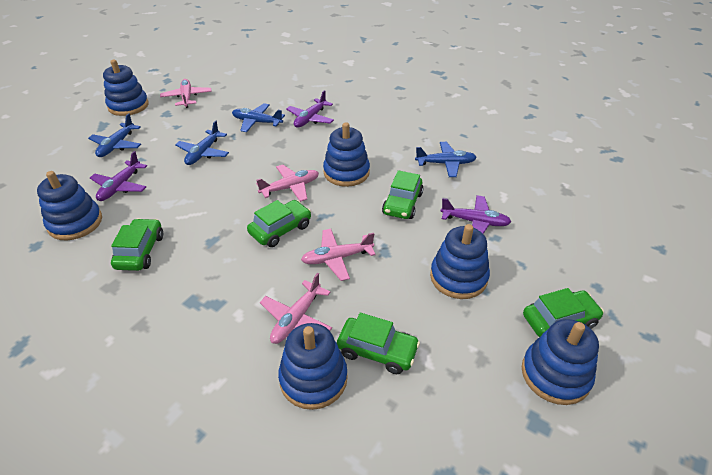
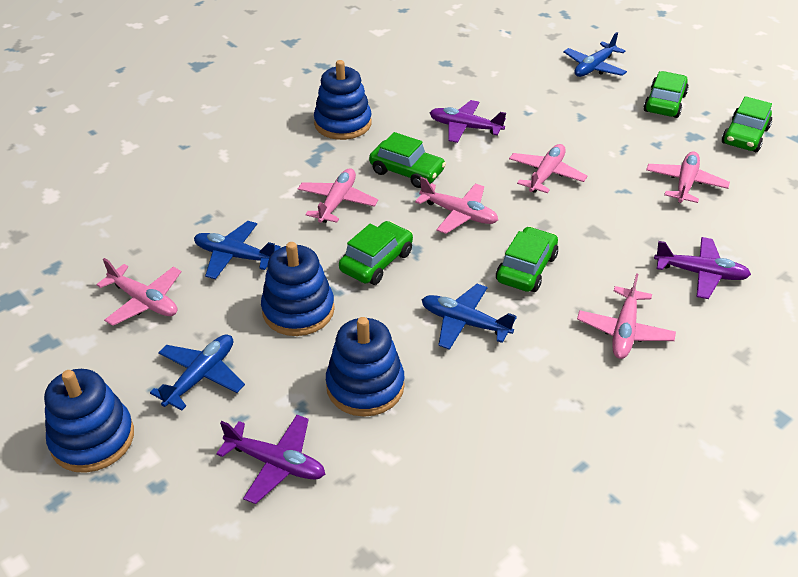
blue stacking toy: 6 -> 4
pink plane: 4 -> 6

